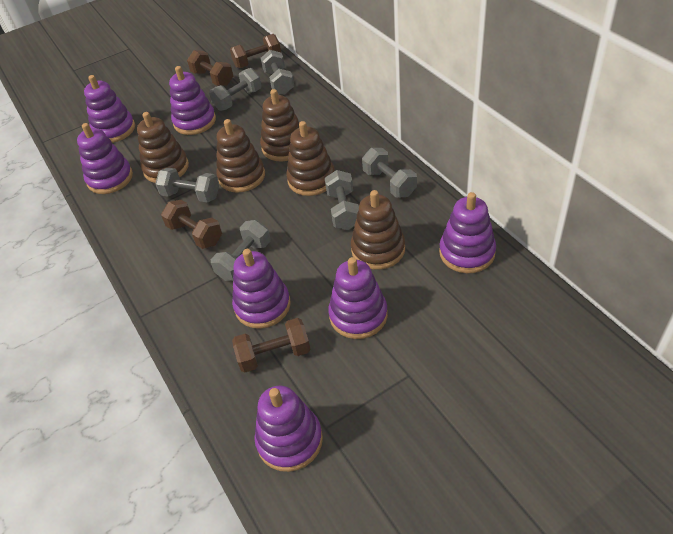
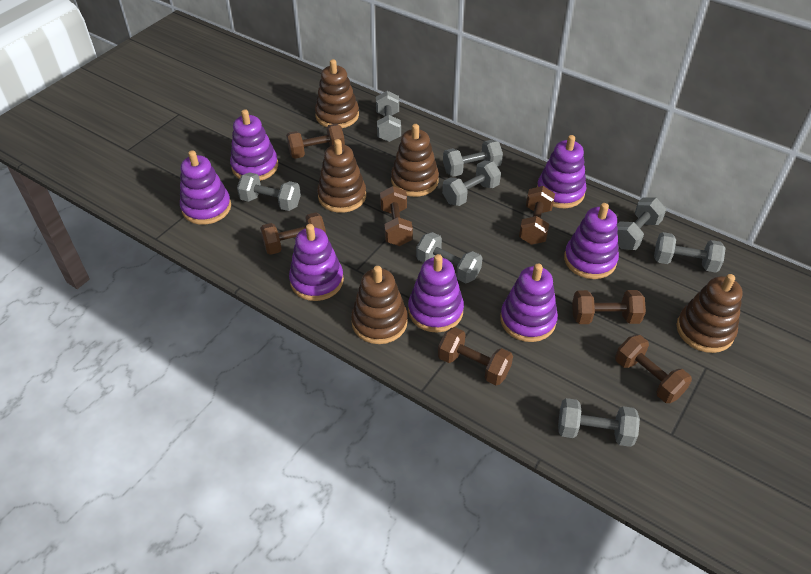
brown dumbbell: 4 -> 7
grey dumbbell: 6 -> 8

